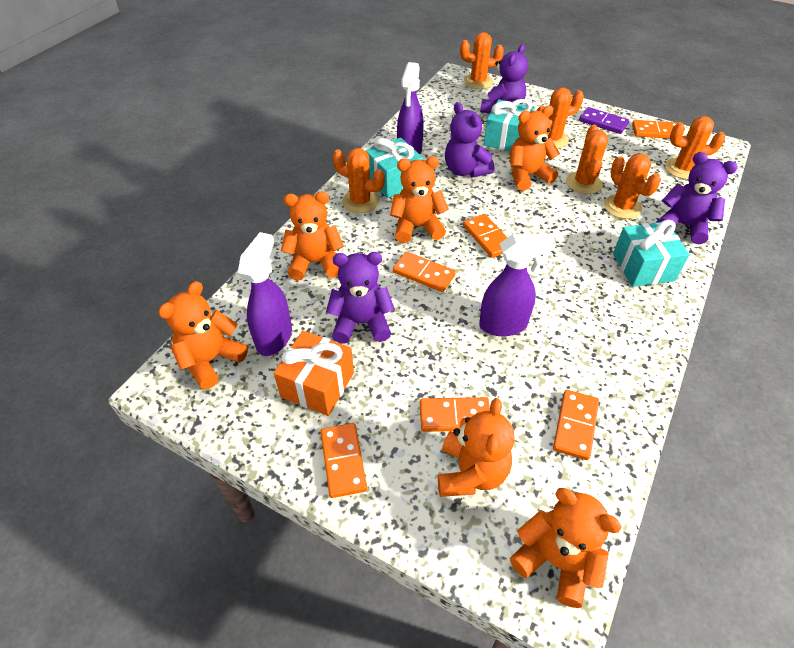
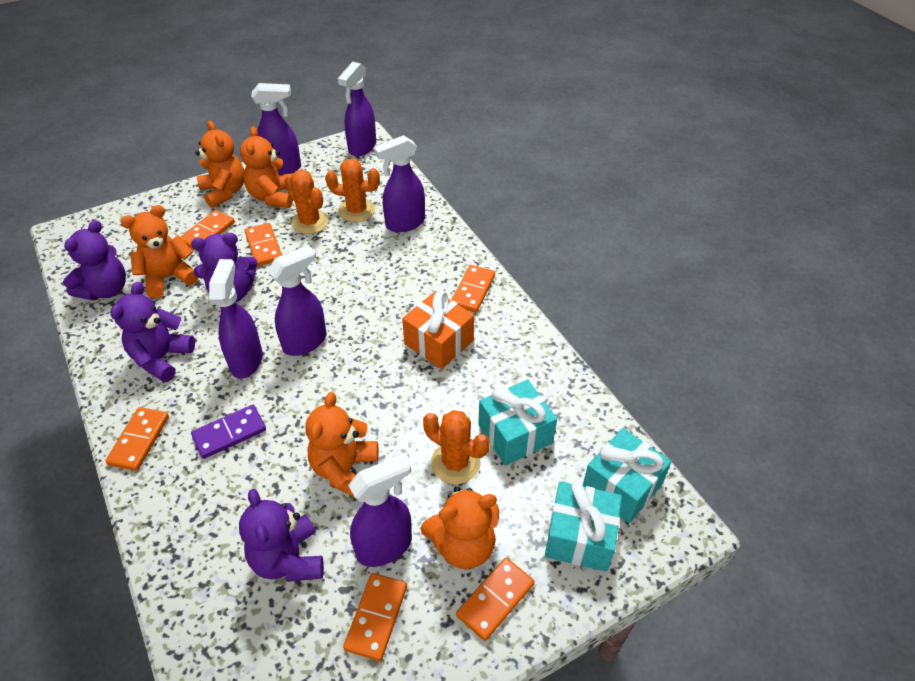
orange cactus: 6 -> 3
orange teddy bear: 6 -> 5
purple spray bottle: 3 -> 6

